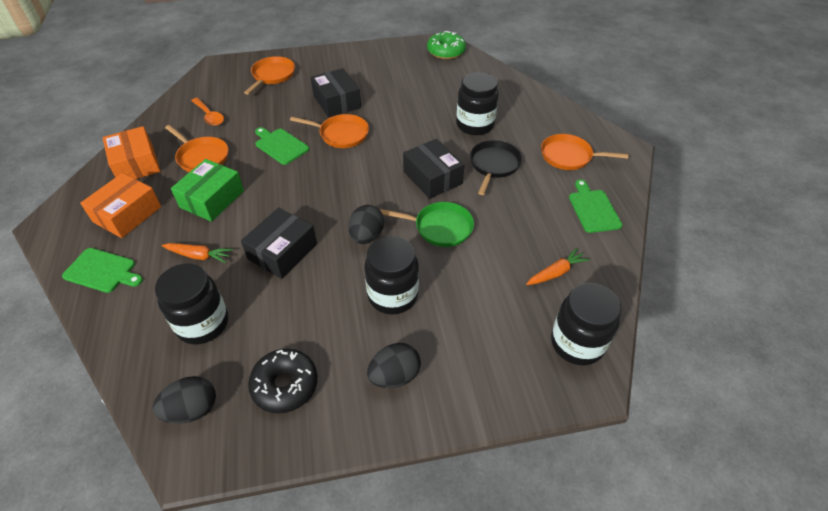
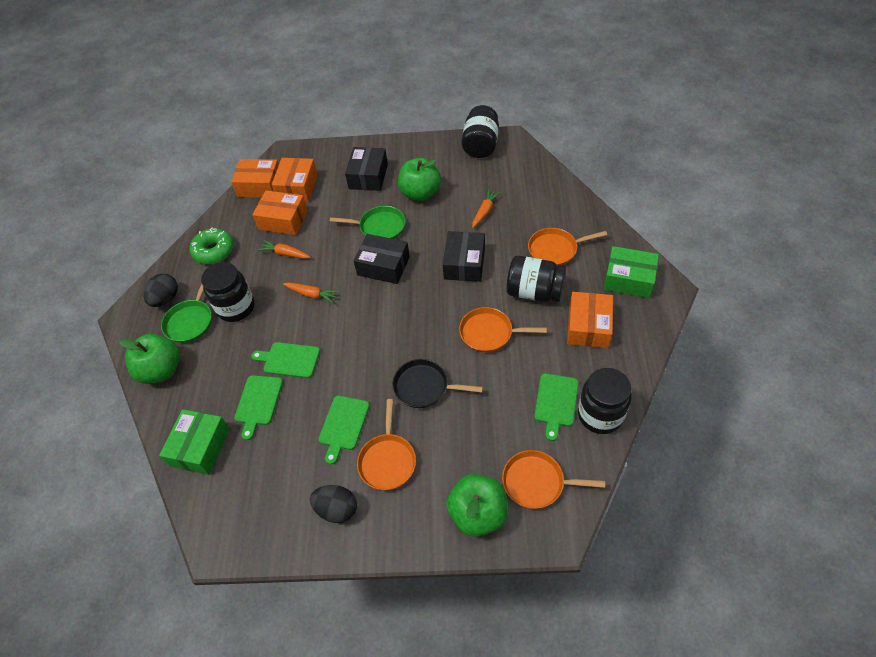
black donut: 1 -> 0
black egg: 3 -> 2
green apple: 0 -> 3
green box: 1 -> 2
green cutting board: 3 -> 4
green pan: 1 -> 2
orange box: 2 -> 4
orange carrot: 2 -> 3
orange spoon: 1 -> 0

